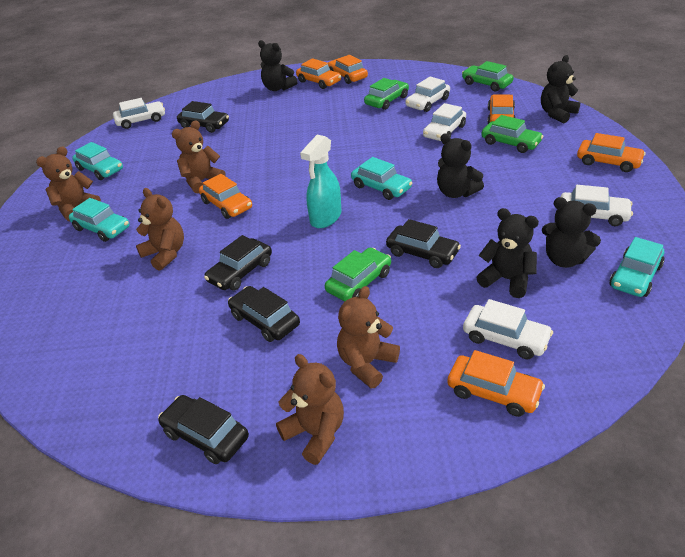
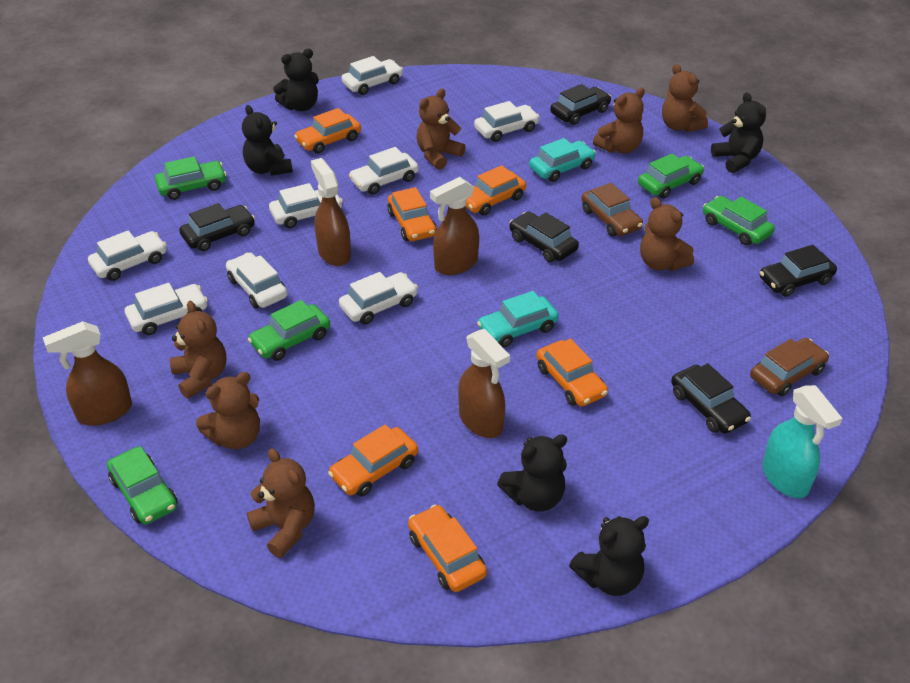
brown car: 0 -> 2
brown spray bottle: 0 -> 4
brown teddy bear: 5 -> 7
green car: 4 -> 5
turquoise car: 4 -> 2
white car: 5 -> 8

